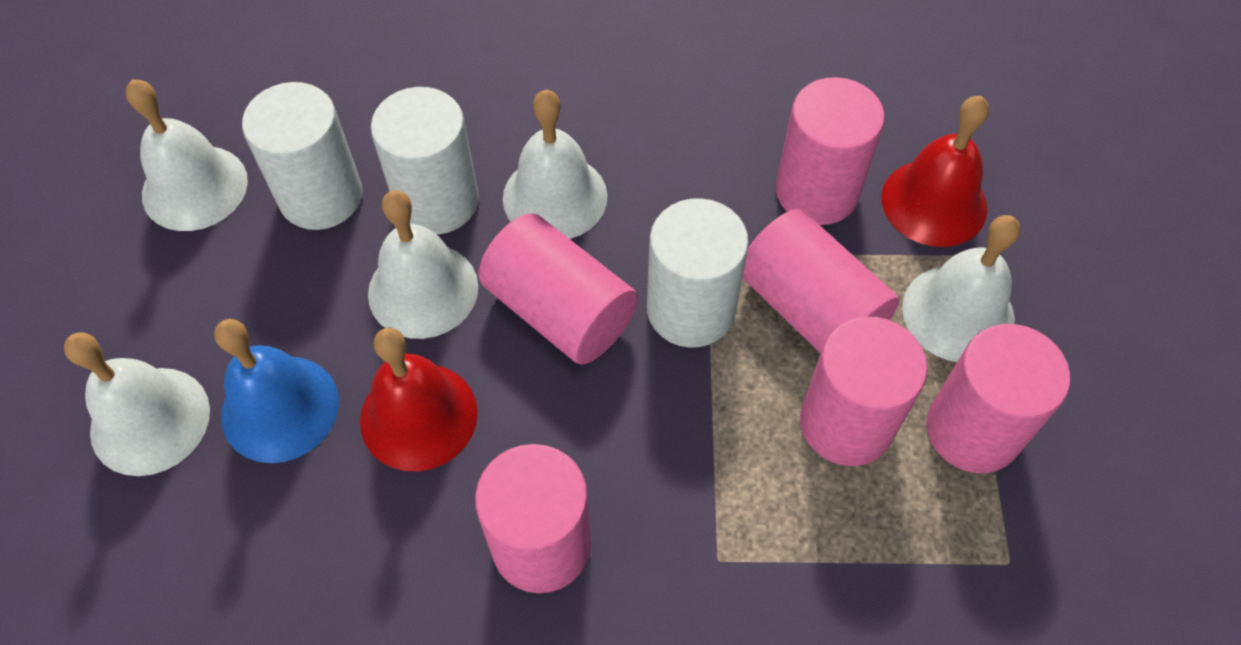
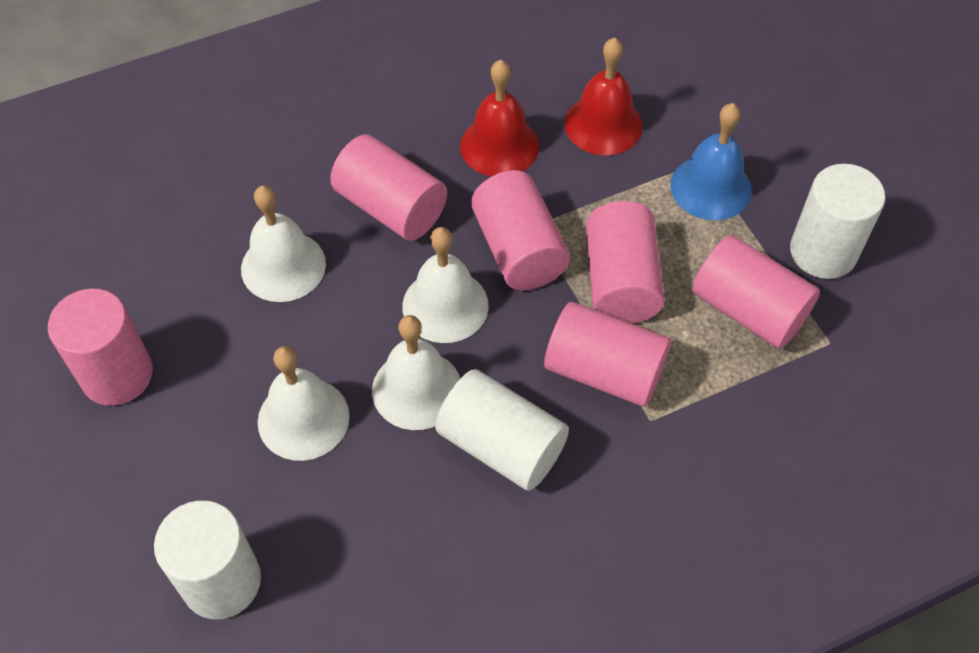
white bell: 5 -> 4

